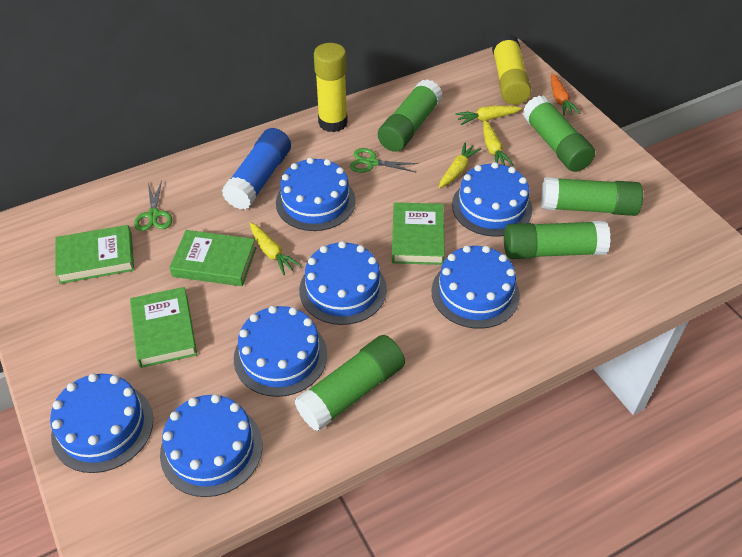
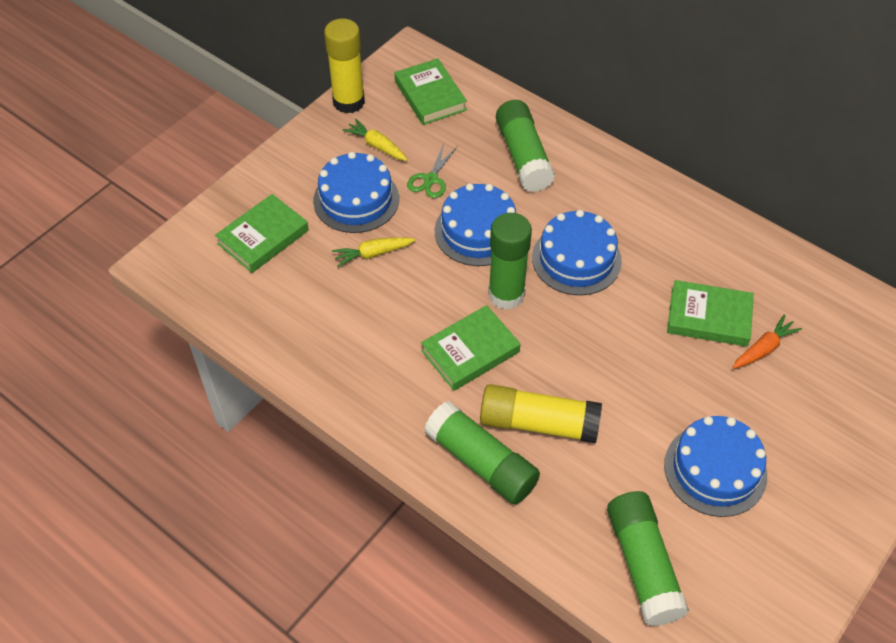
blue cake: 7 -> 4
blue glue stick: 1 -> 0
green glue stick: 5 -> 4
green scissors: 2 -> 1
yellow carrot: 4 -> 2

